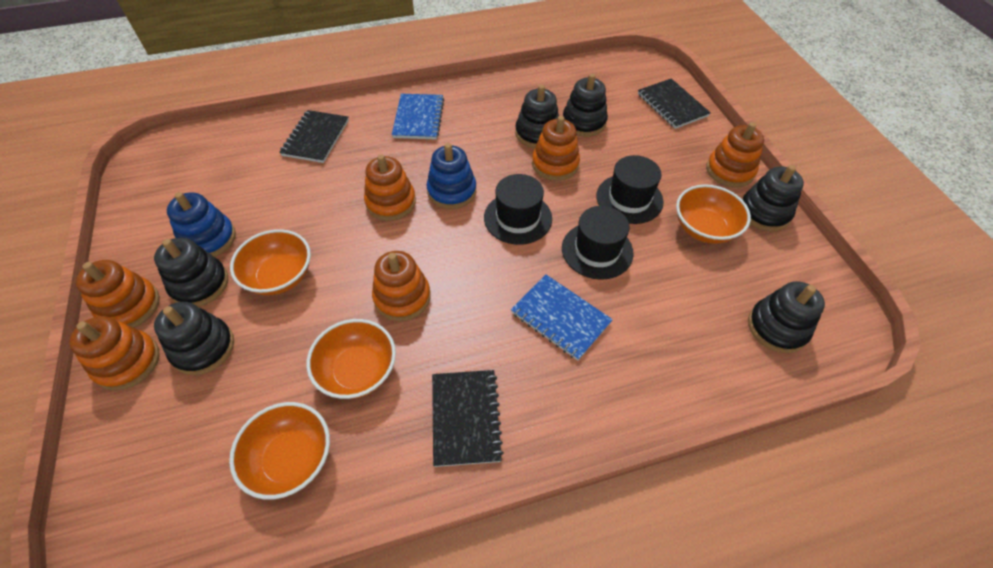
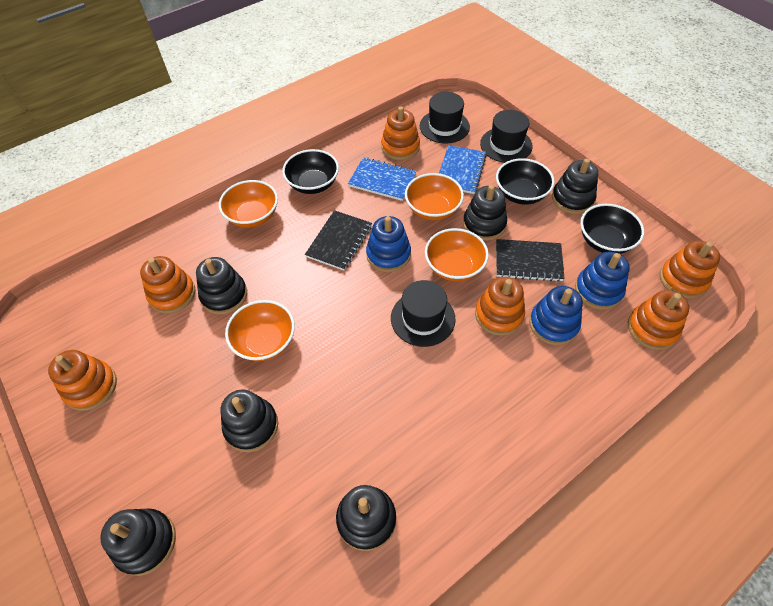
black bowl: 0 -> 3
black notebook: 3 -> 2
blue stacking toy: 2 -> 3

